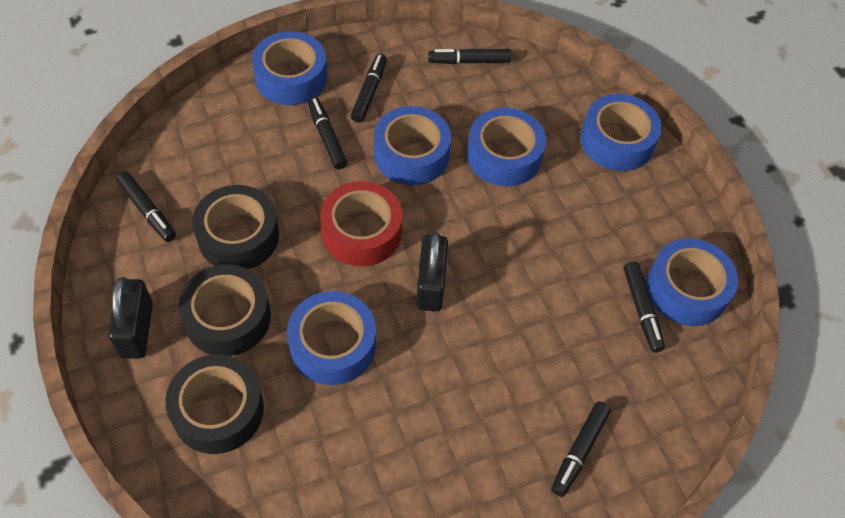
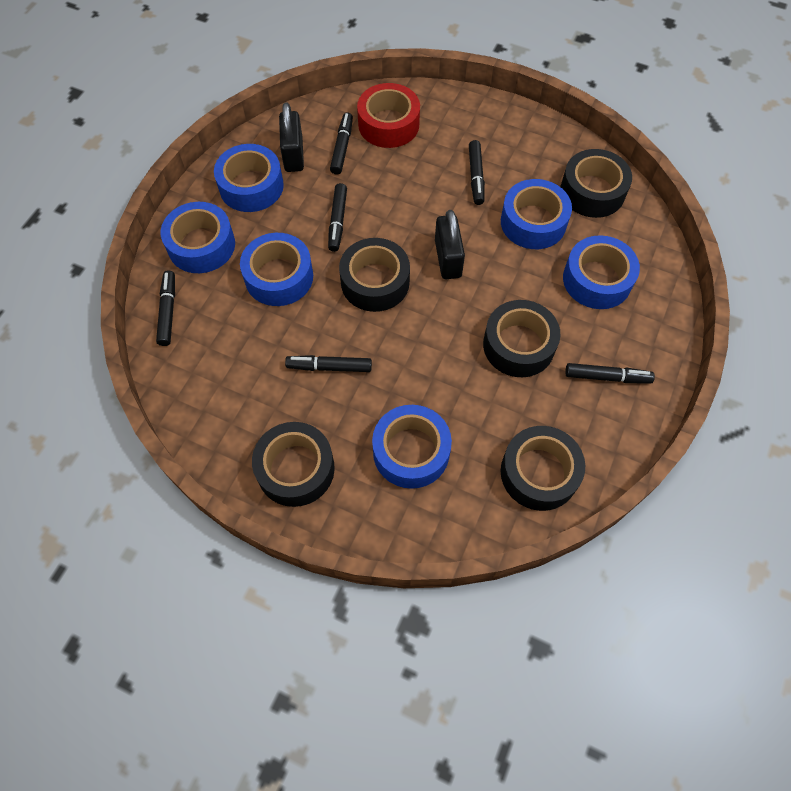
black tape: 3 -> 5

